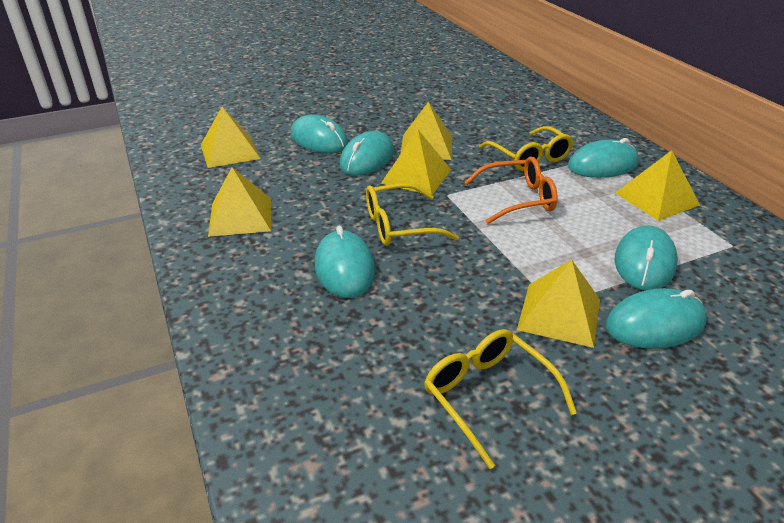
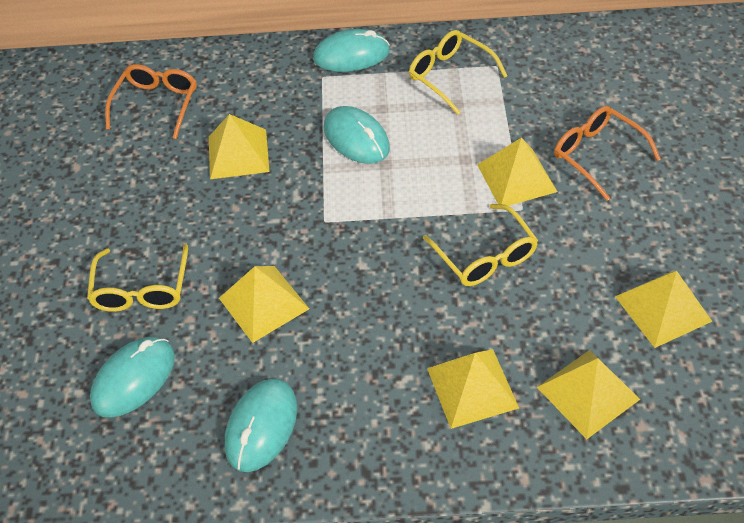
orange glasses: 1 -> 2
turquoise mouse: 6 -> 4

